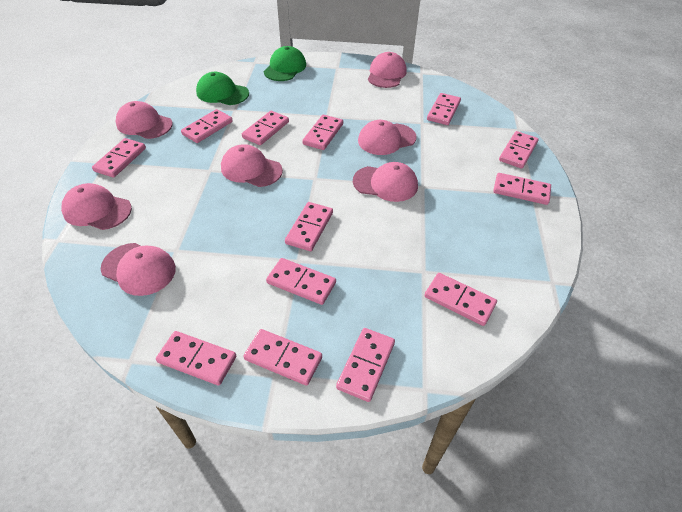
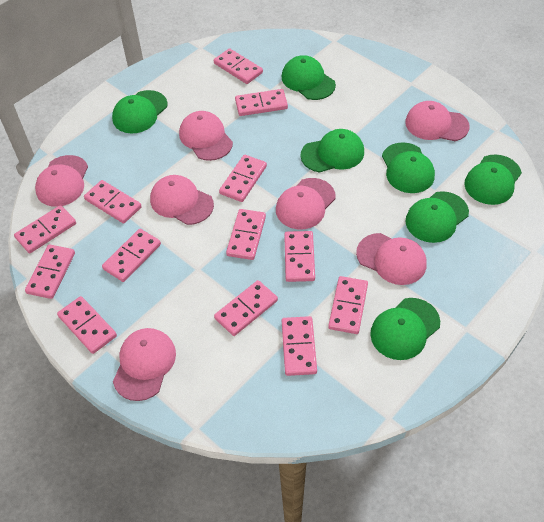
green cap: 2 -> 7

